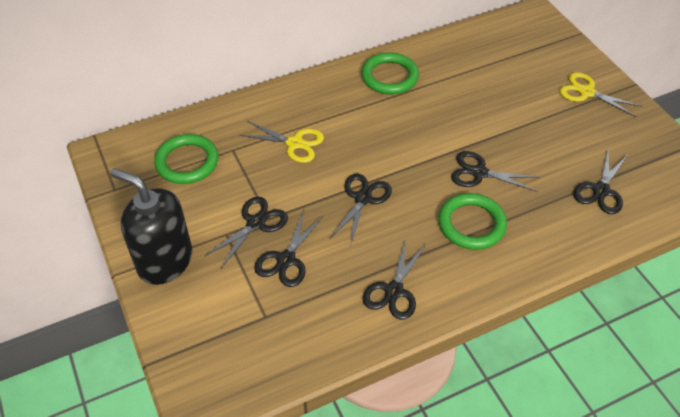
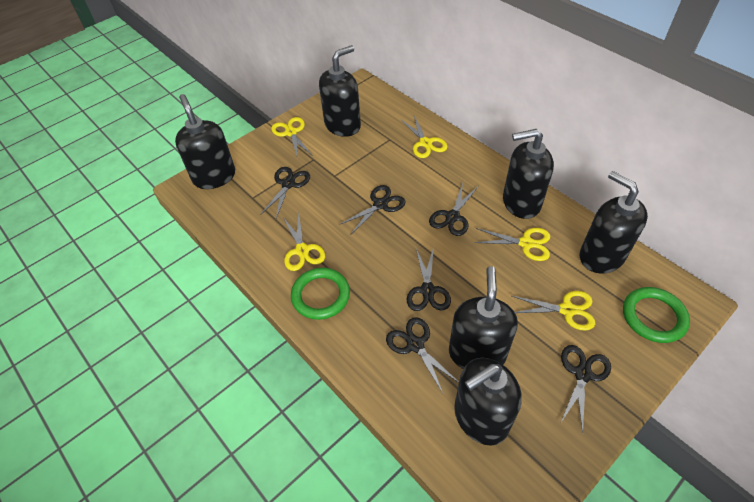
black soap dispenser: 1 -> 6
green ring: 3 -> 2
yellow scissors: 2 -> 5

